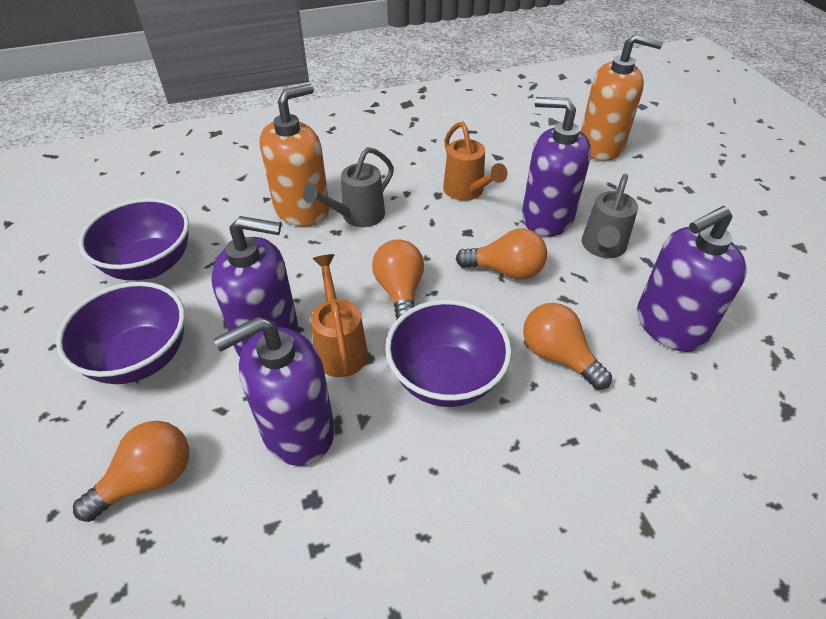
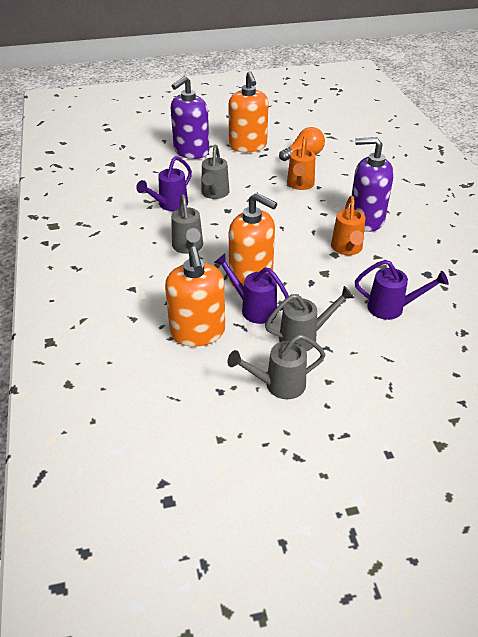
grey watering can: 2 -> 4
orange light bulb: 4 -> 1
orange soap dispenser: 2 -> 3
purple bowl: 3 -> 0
purple soap dispenser: 4 -> 2
purple watering can: 0 -> 3

